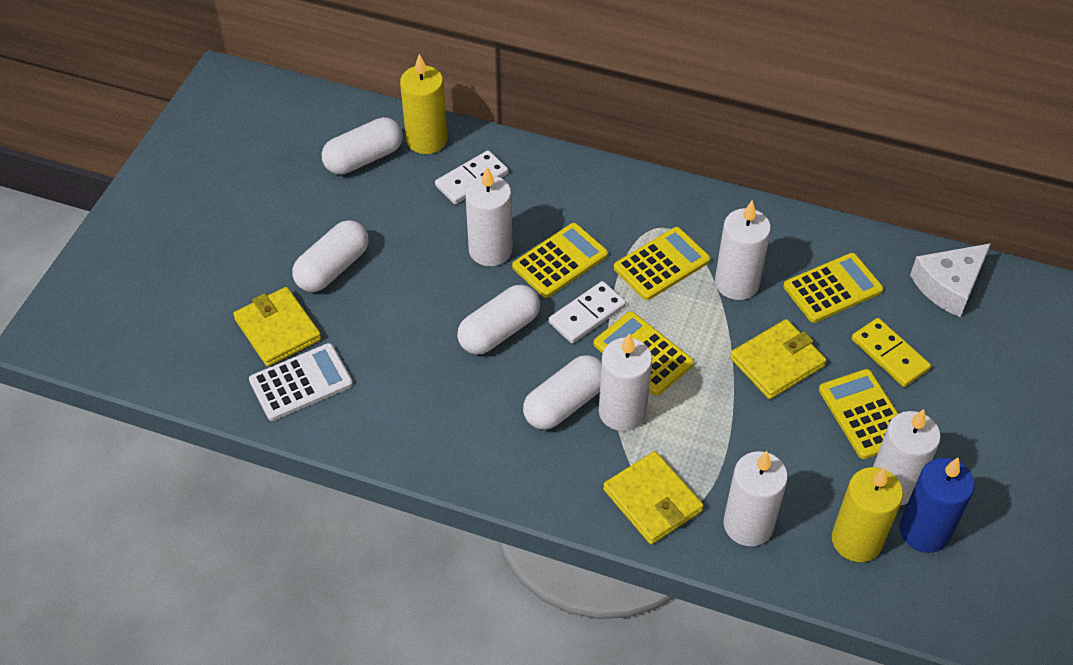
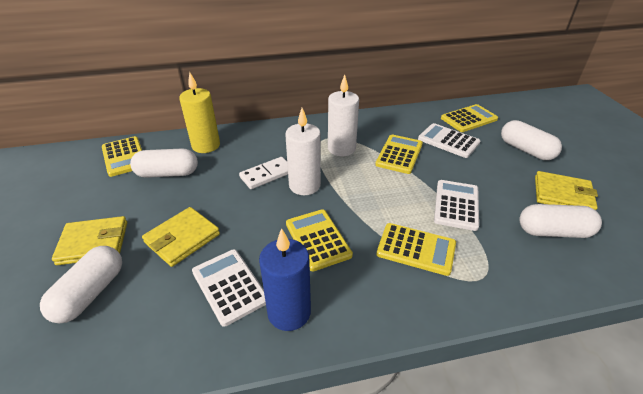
white calculator: 1 -> 3
white candle: 5 -> 2
white cheese: 1 -> 0
white domino: 2 -> 1
yellow candle: 2 -> 1
yellow domino: 1 -> 0

